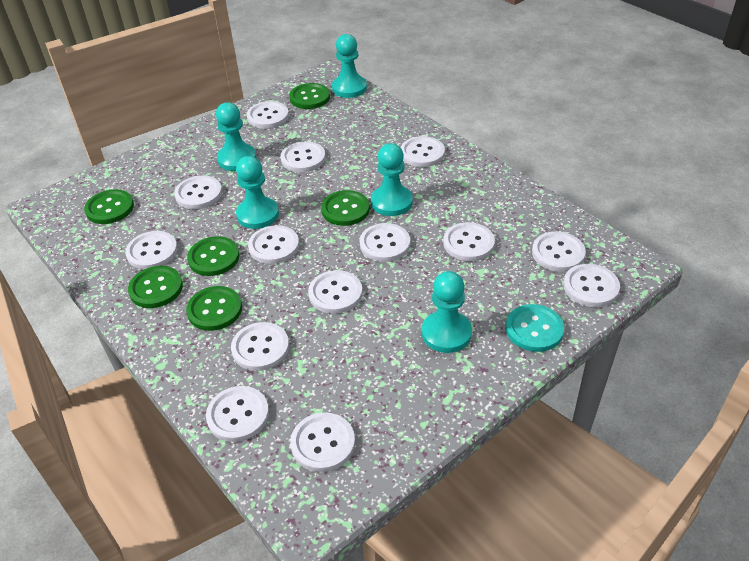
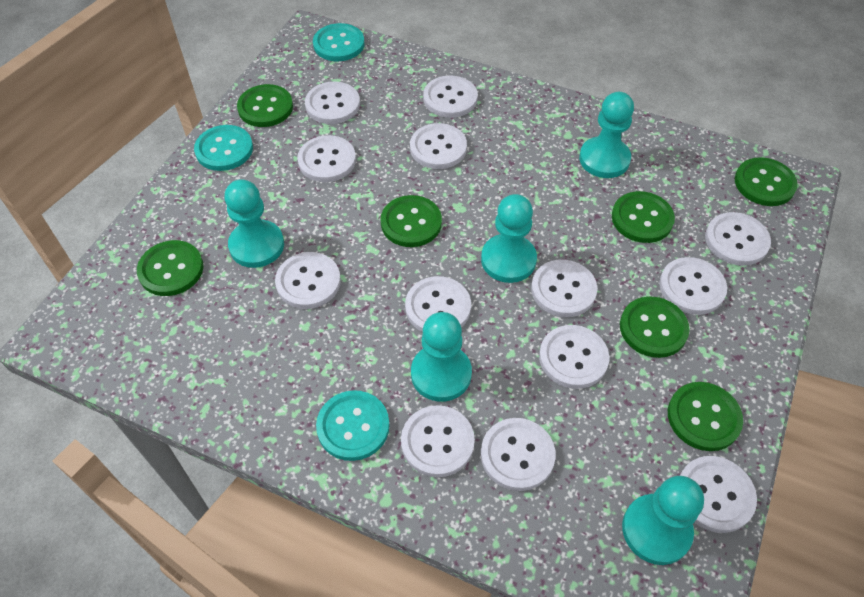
green button: 6 -> 7
turquoise button: 1 -> 3
white button: 14 -> 13

